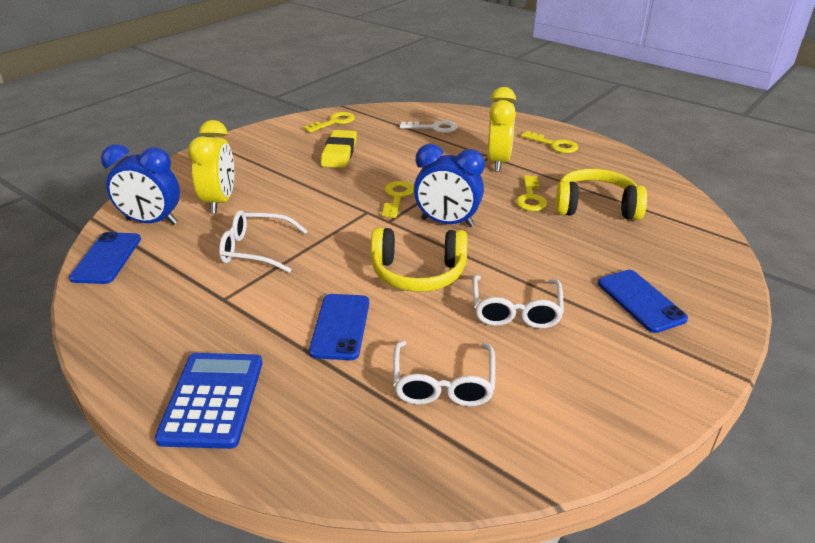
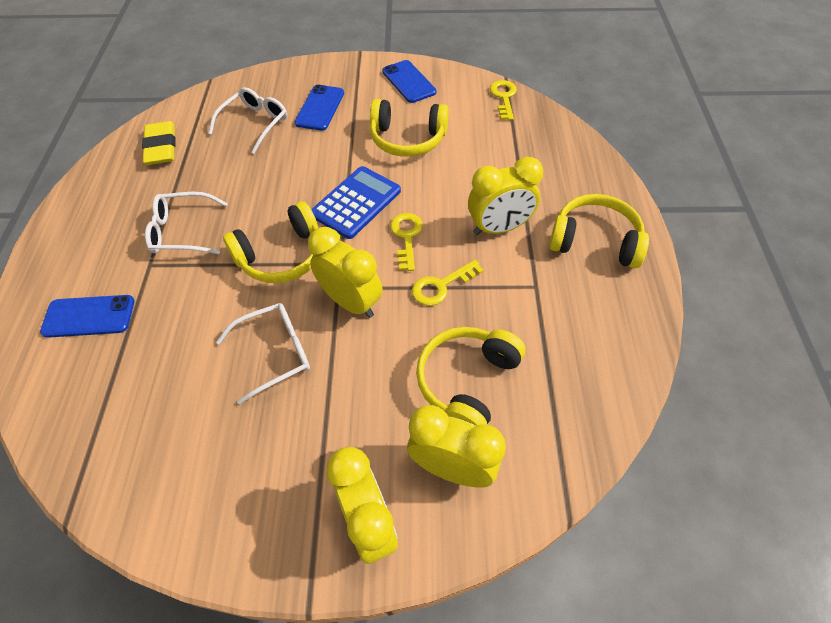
blue clock: 2 -> 0
white key: 1 -> 0
yellow clock: 2 -> 4
yellow headphones: 2 -> 4
yellow key: 4 -> 3

